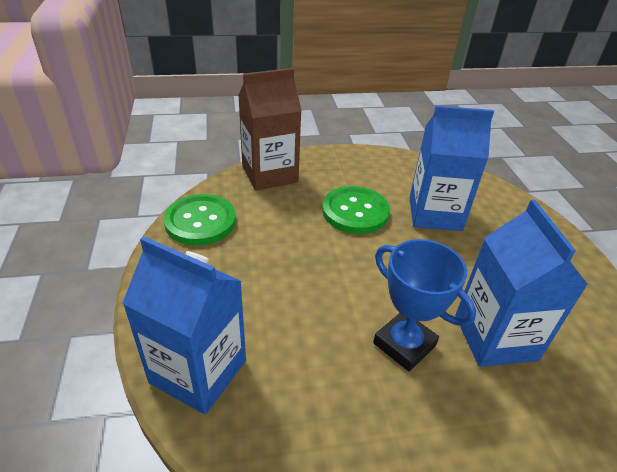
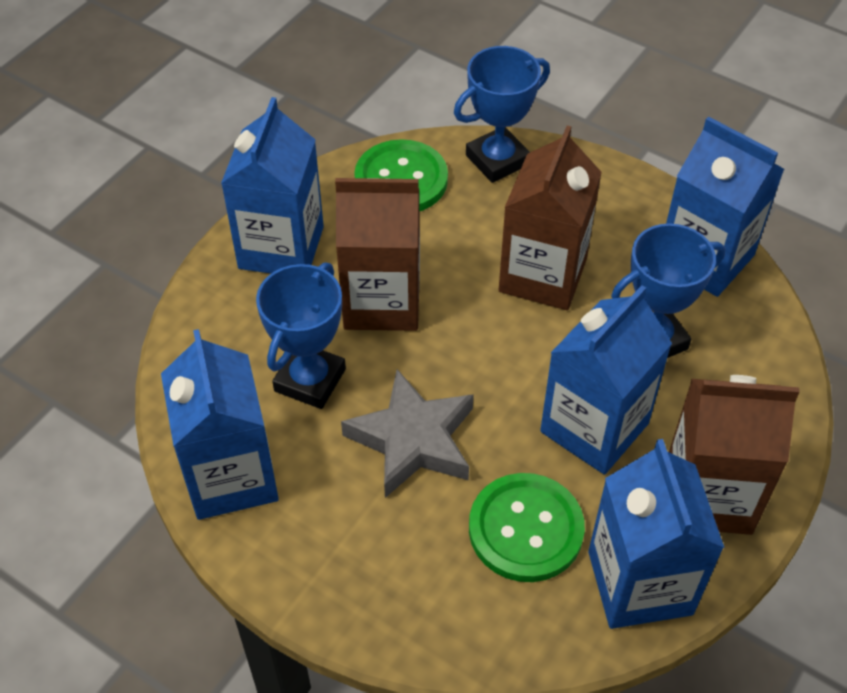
blue carton: 3 -> 5
blue trophy: 1 -> 3
brown carton: 1 -> 3
grey star: 0 -> 1

